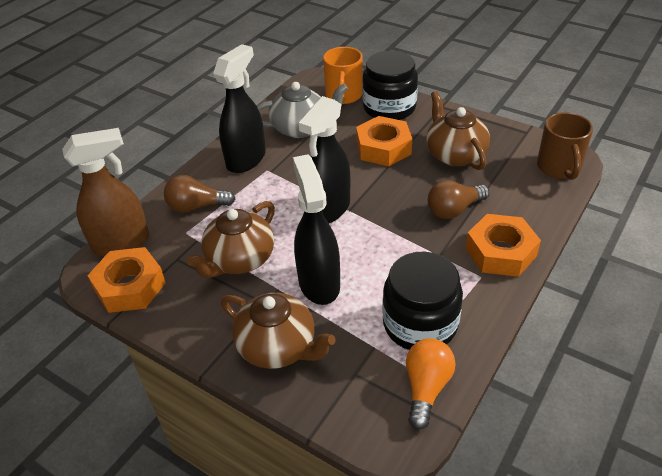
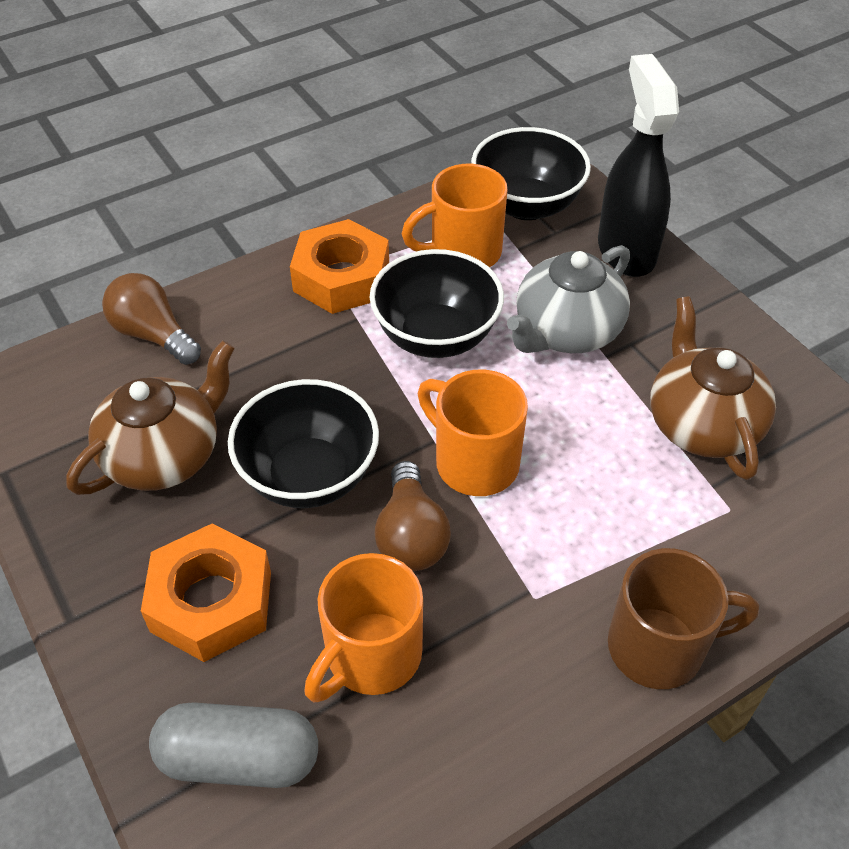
black bowl: 0 -> 3
black jar: 2 -> 0
black spray bottle: 3 -> 1
brown spray bottle: 1 -> 0
brown teapot: 3 -> 2
grey capsule: 0 -> 1
orange light bulb: 1 -> 0
orange mug: 1 -> 3
orange nut: 3 -> 2

